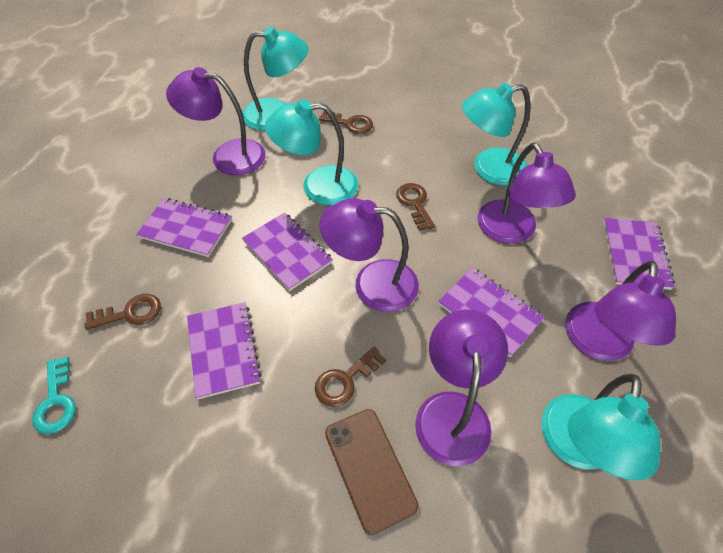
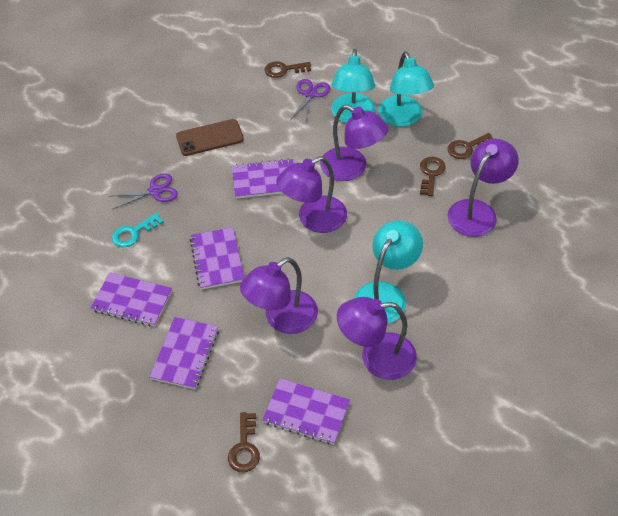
purple scissors: 0 -> 2
turquoise lamp: 4 -> 3

